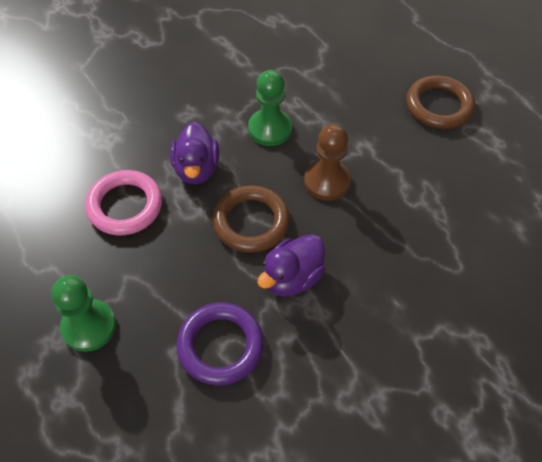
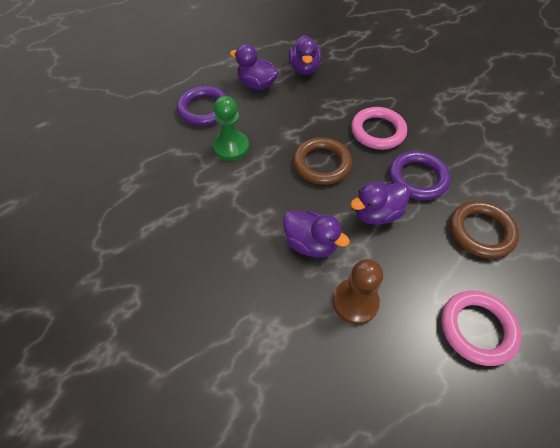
green pawn: 2 -> 1
pink ring: 1 -> 2
purple duck: 2 -> 4
purple ring: 1 -> 2

